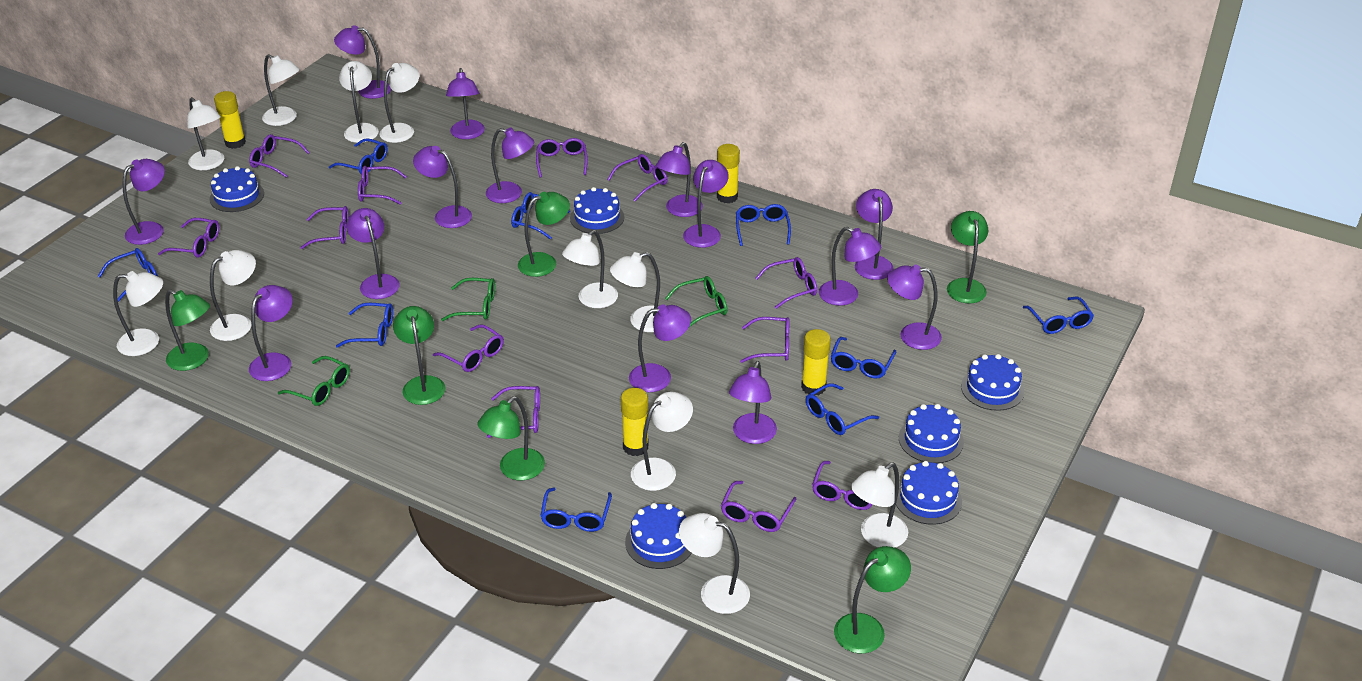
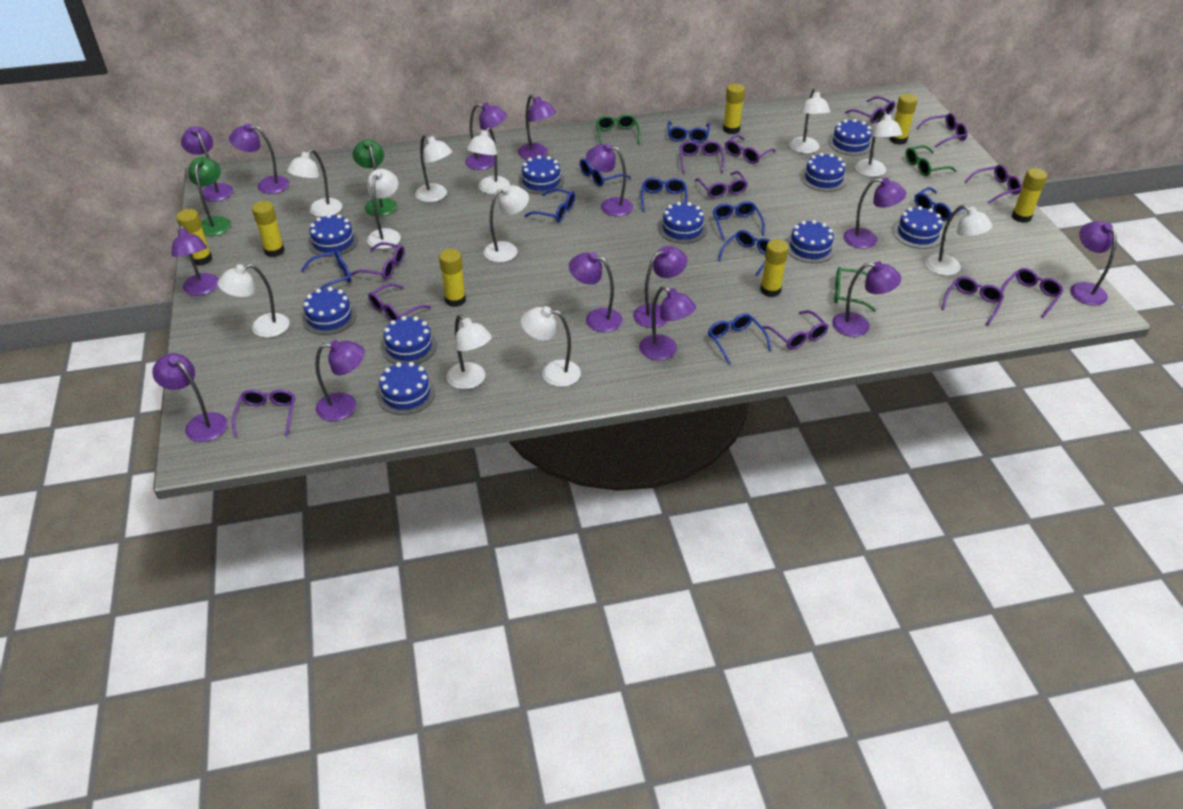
blue cake: 6 -> 10
green lamp: 6 -> 2
yellow glue stick: 4 -> 7

